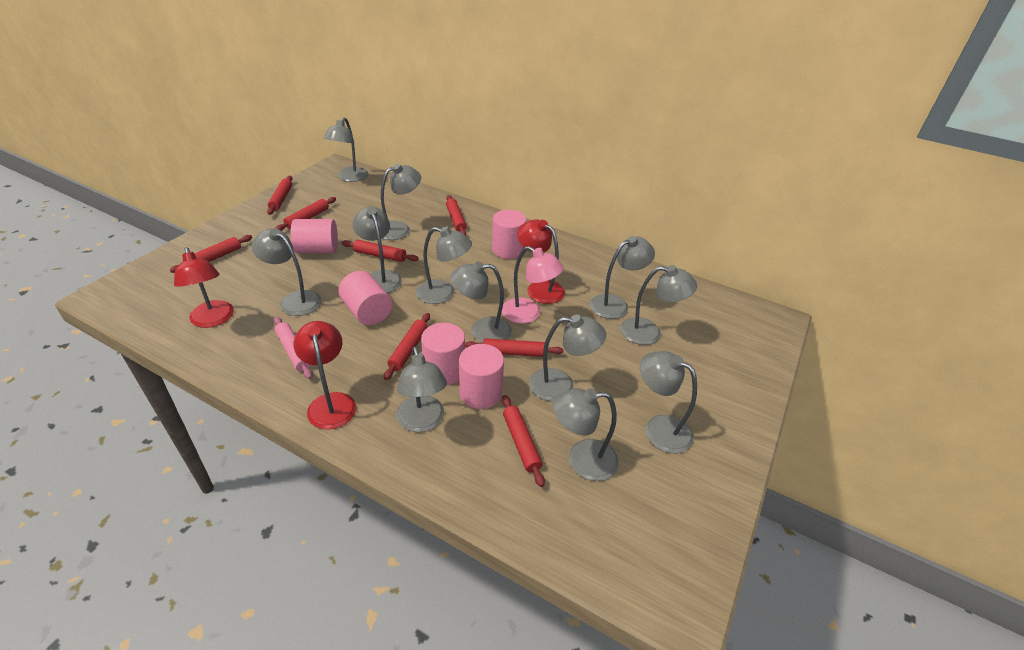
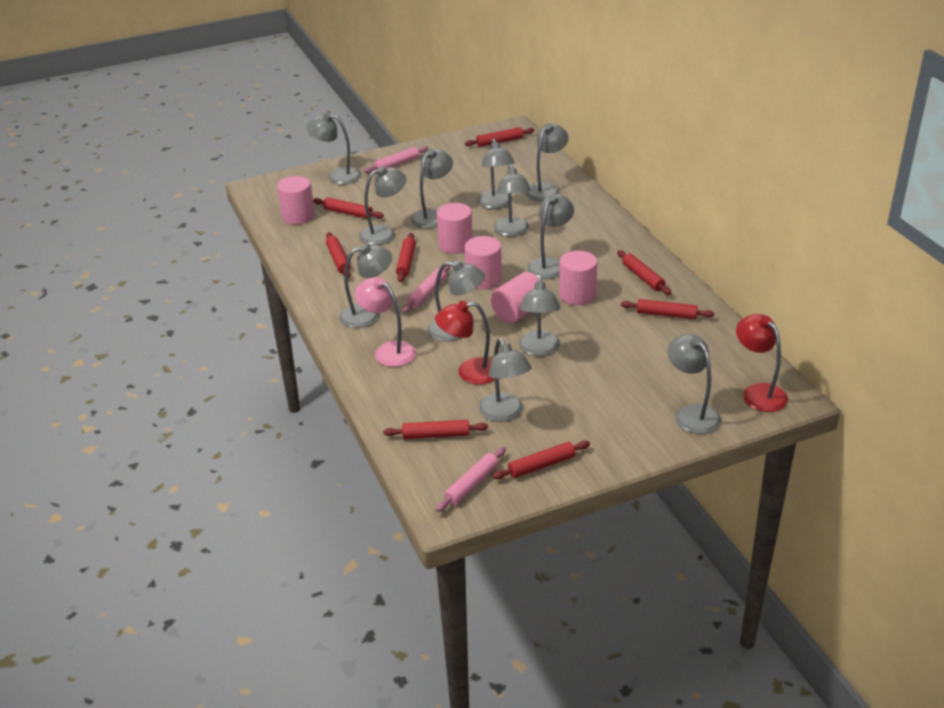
pink rolling pin: 1 -> 3
red lamp: 3 -> 2

